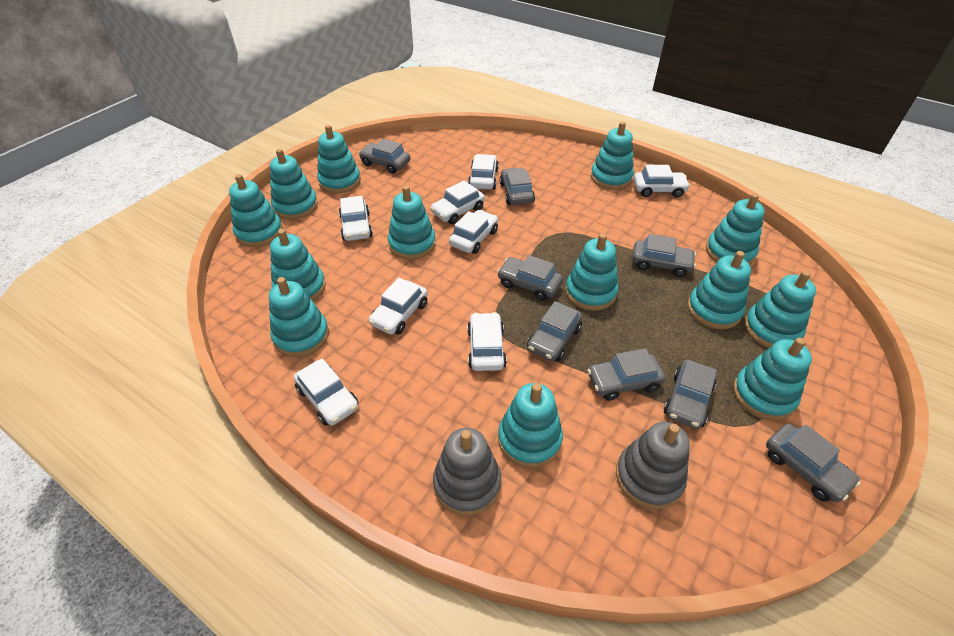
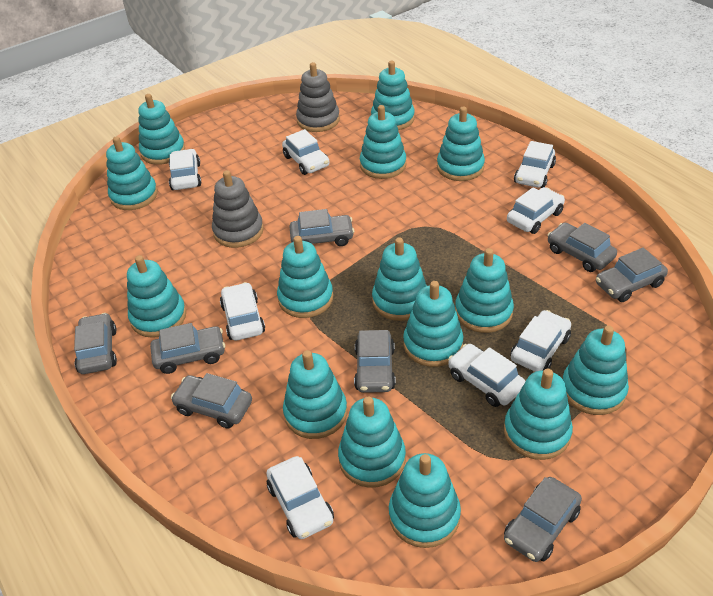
turquoise stacking toy: 13 -> 15

